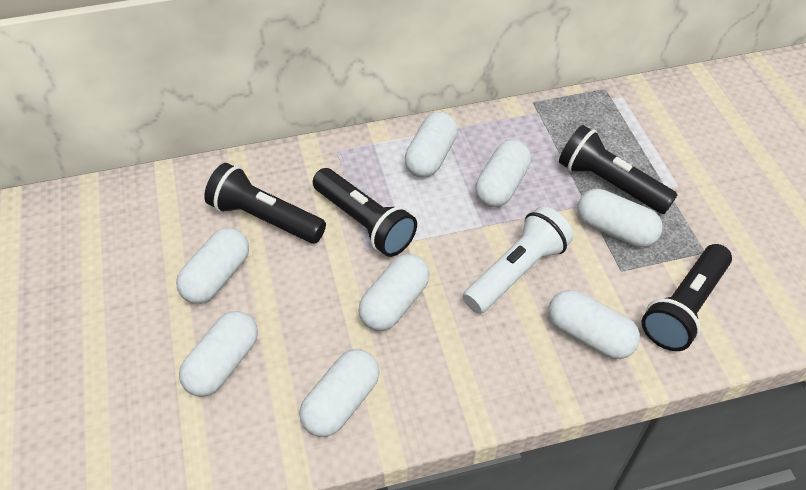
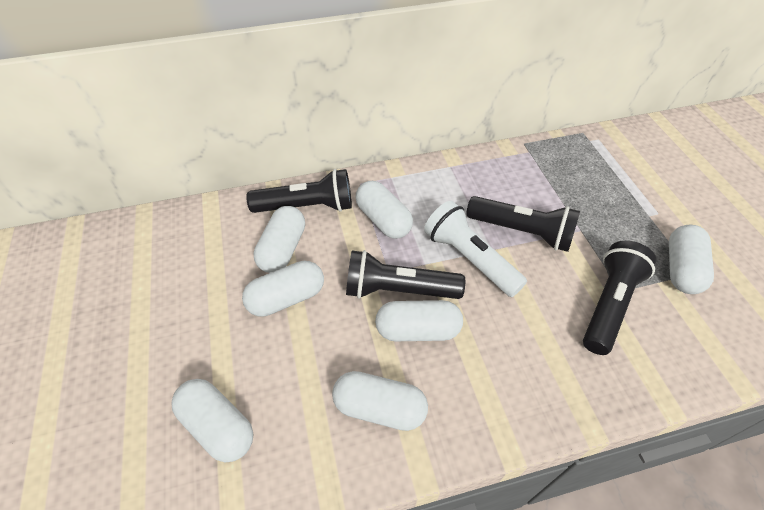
white capsule: 8 -> 7

